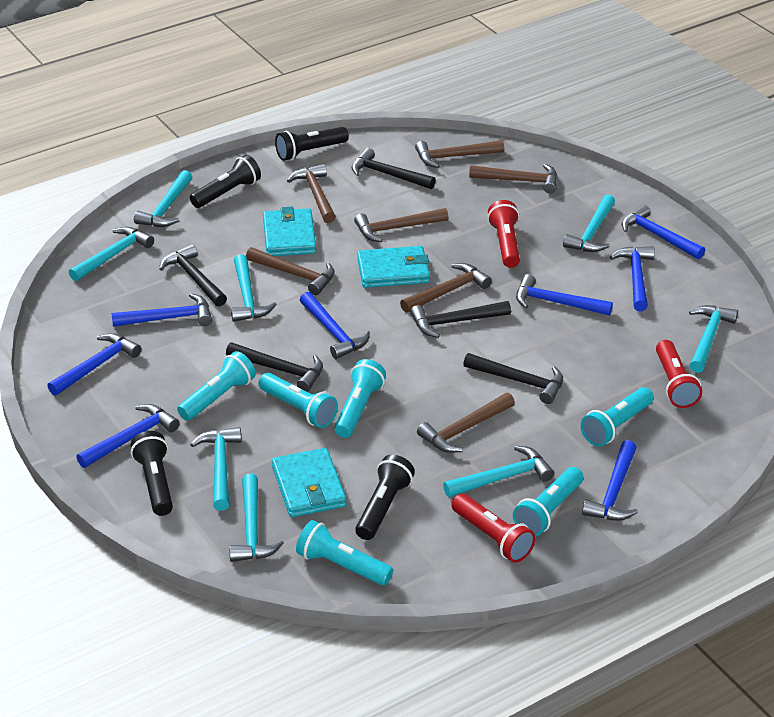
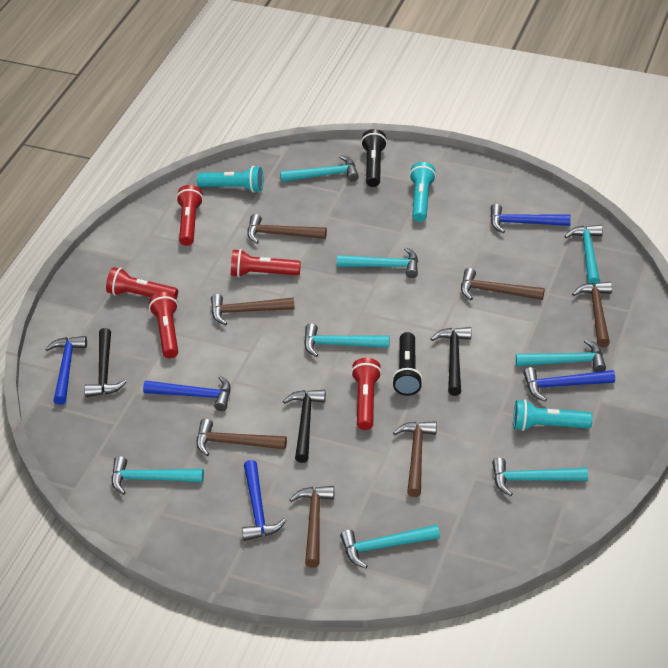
black flashlight: 4 -> 2
black hammer: 5 -> 3
blue hammer: 8 -> 5
red flashlight: 3 -> 5
turquoise flashlight: 6 -> 3
turquoise wallet: 3 -> 0

